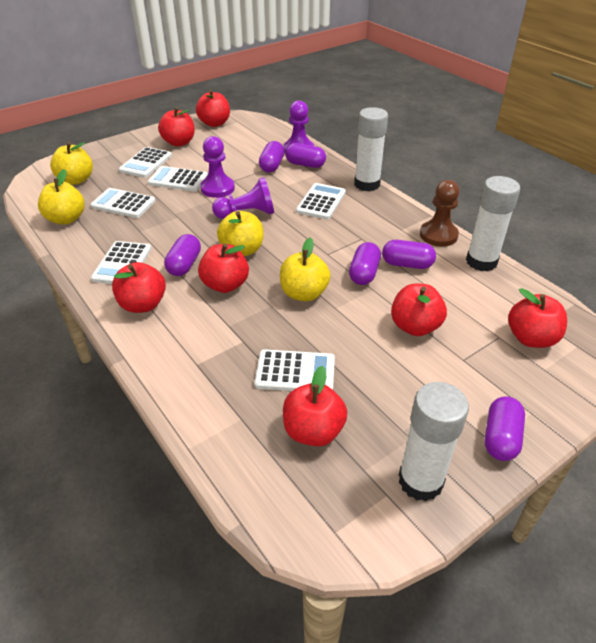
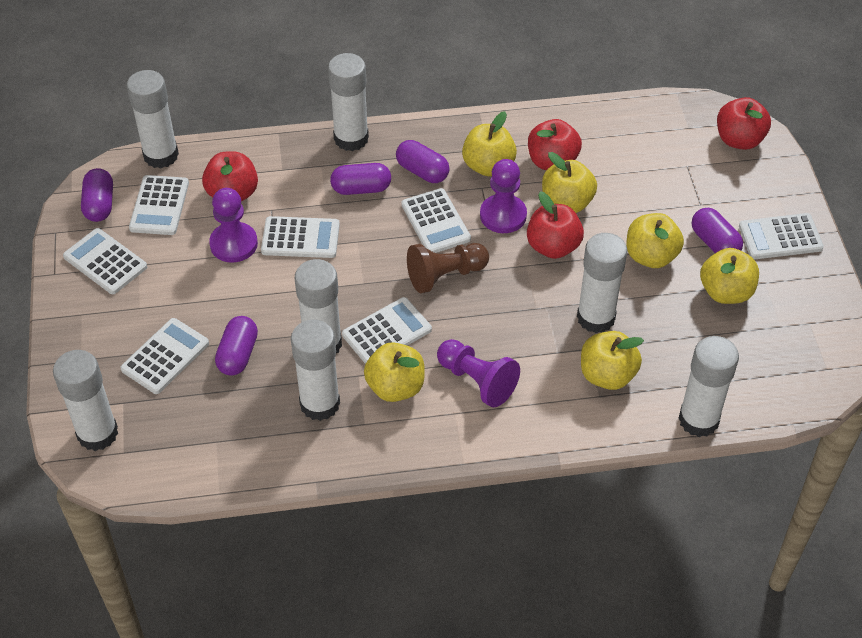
purple capsule: 6 -> 5
red apple: 7 -> 4
white calculator: 6 -> 7
white glue stick: 3 -> 7
yellow apple: 4 -> 6

